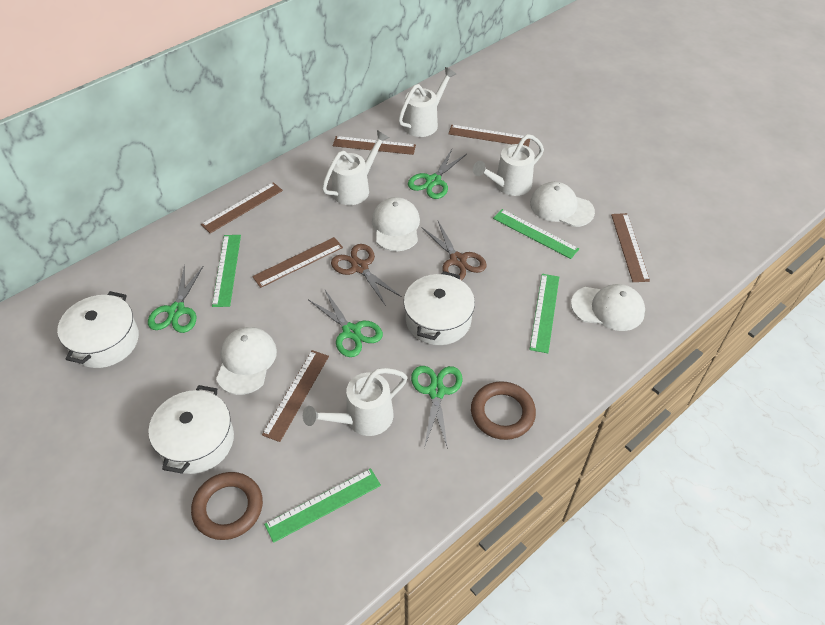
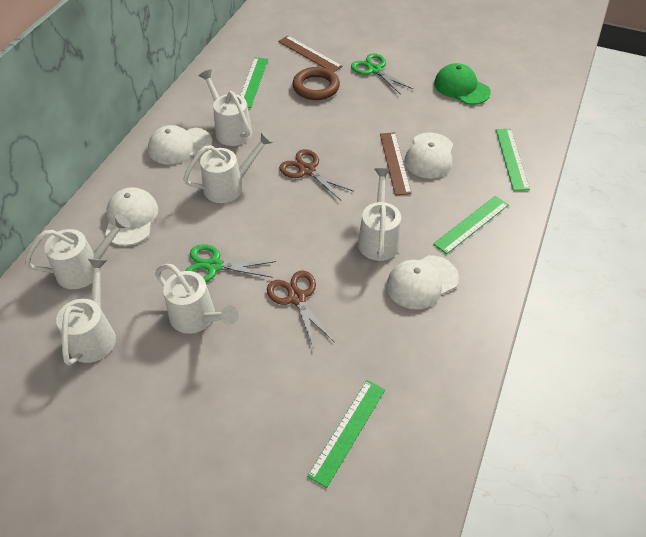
brown ring: 2 -> 1
brown ruler: 6 -> 2
green cap: 0 -> 1
green scissors: 4 -> 2
white pot: 3 -> 0
white watering can: 4 -> 6

